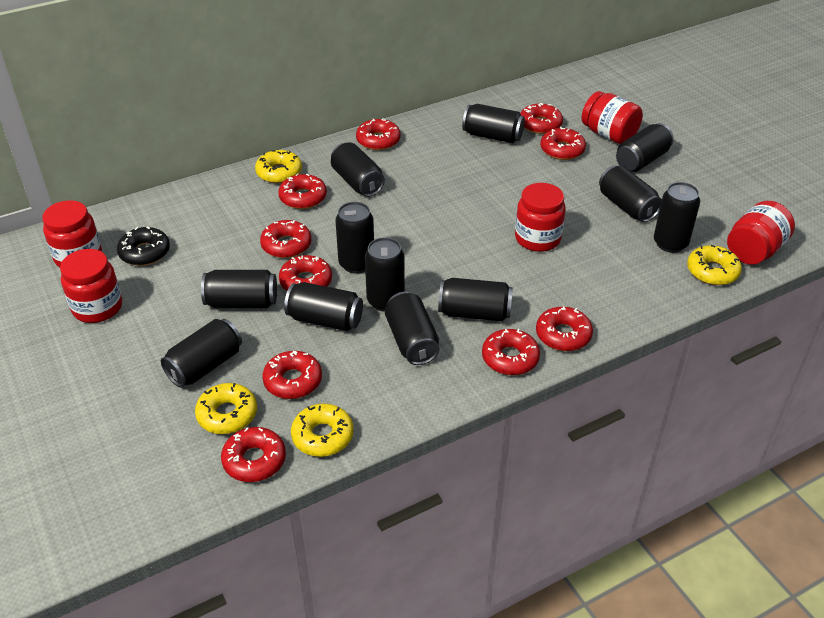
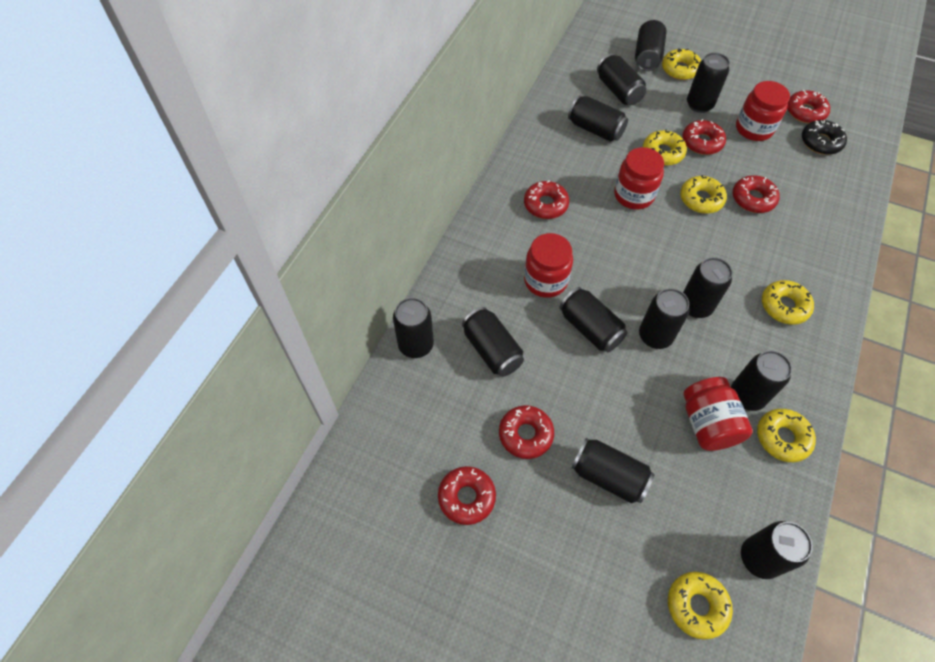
red donut: 10 -> 6
red jar: 5 -> 4
yellow donut: 4 -> 6

